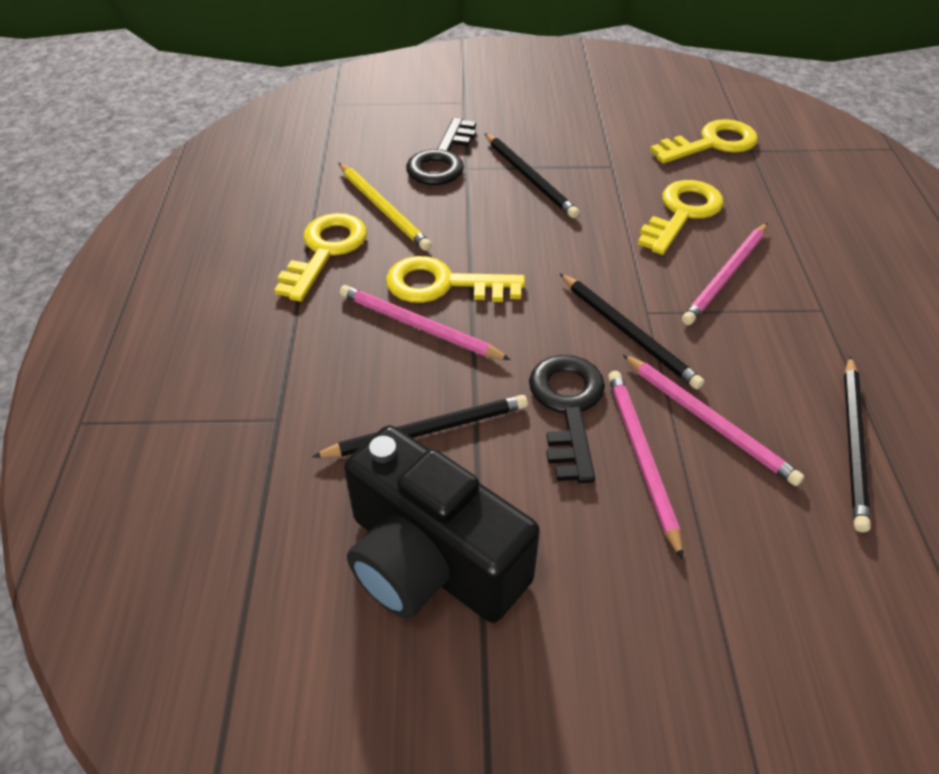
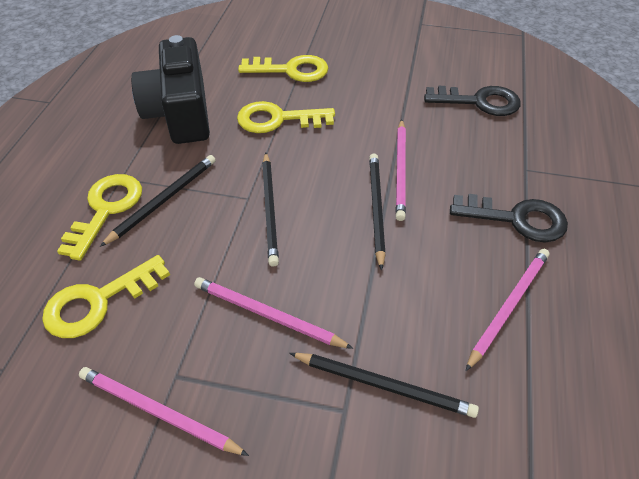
yellow pencil: 1 -> 0

